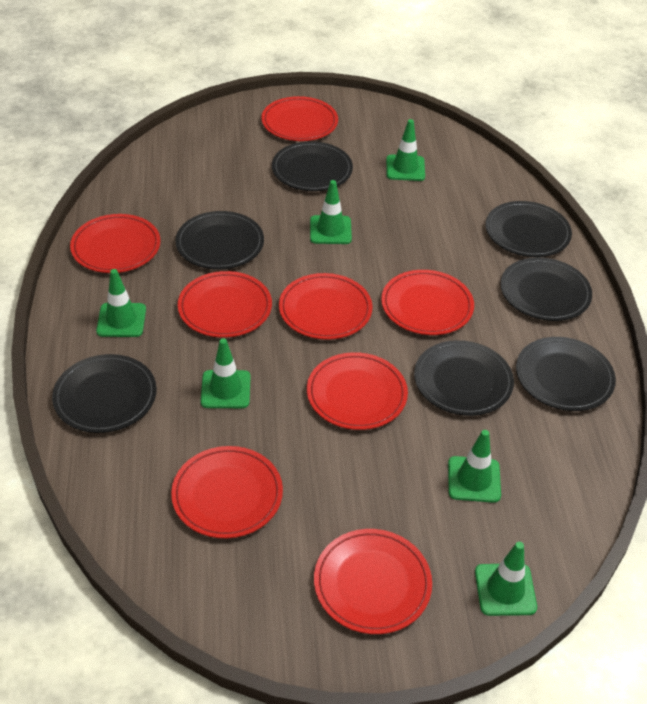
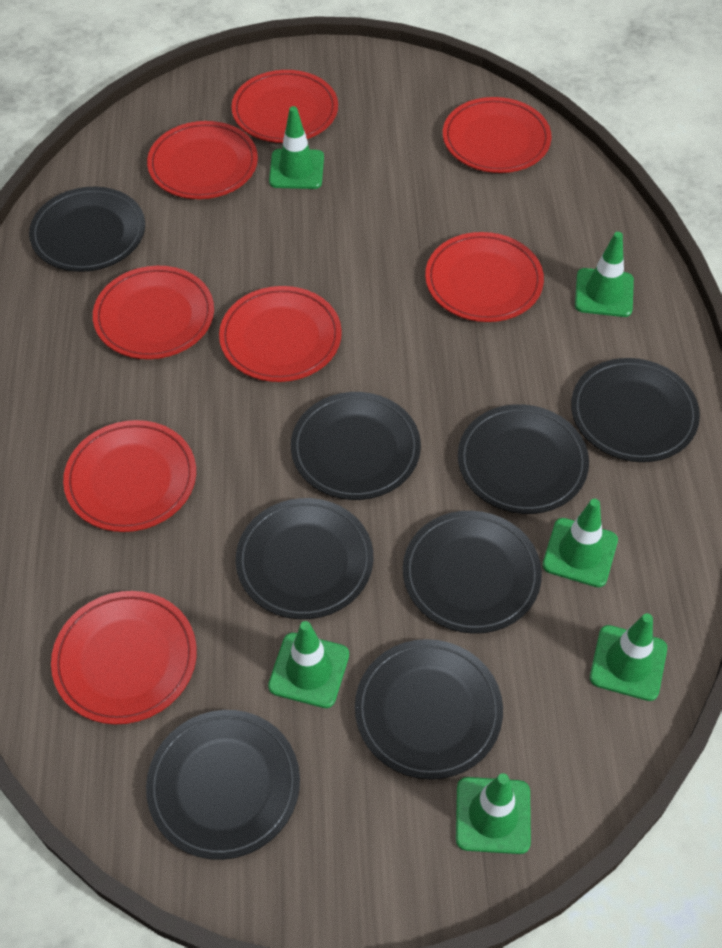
black plate: 7 -> 8

